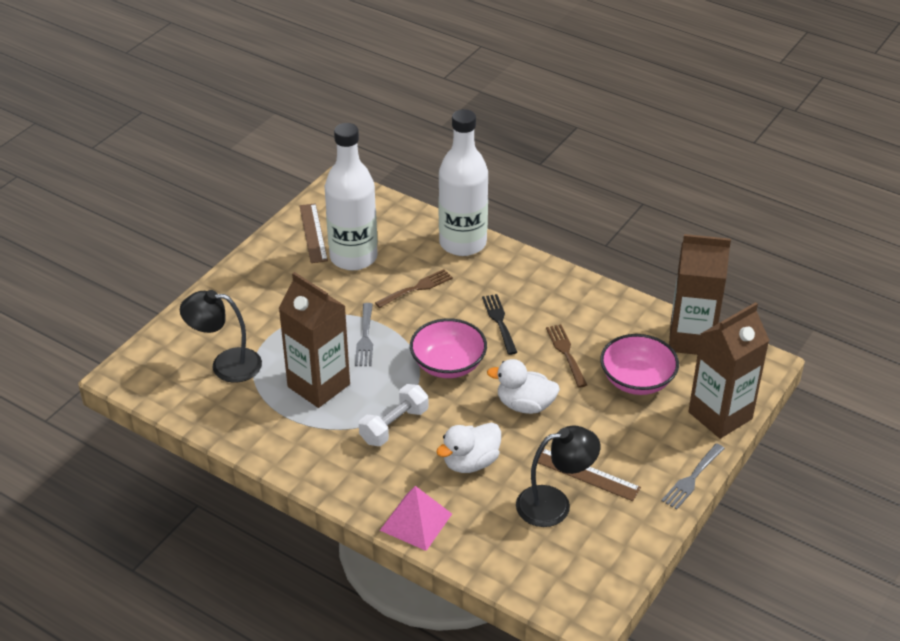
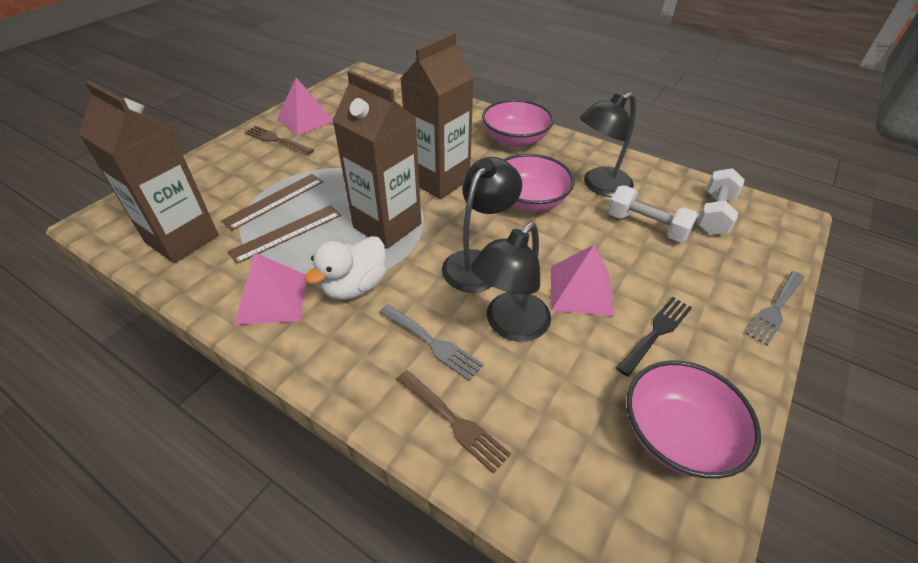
black lamp: 2 -> 3
pink bowl: 2 -> 3
pink pyramid: 1 -> 3
white bottle: 2 -> 0
white duck: 2 -> 1
white dumbbell: 1 -> 2

